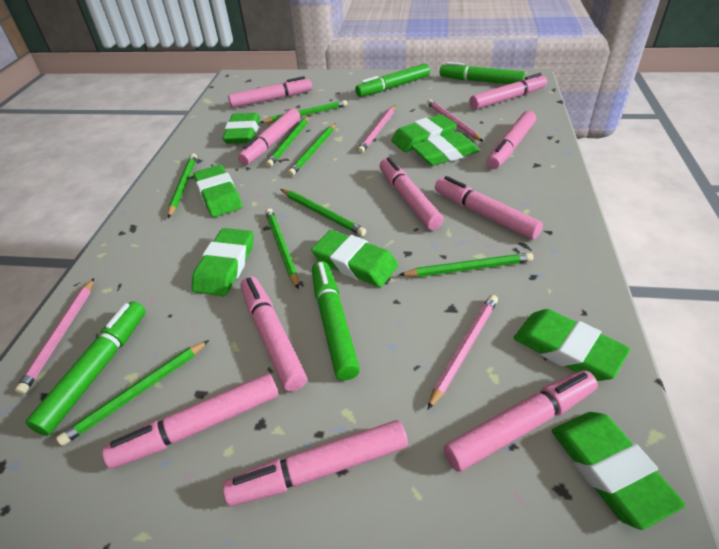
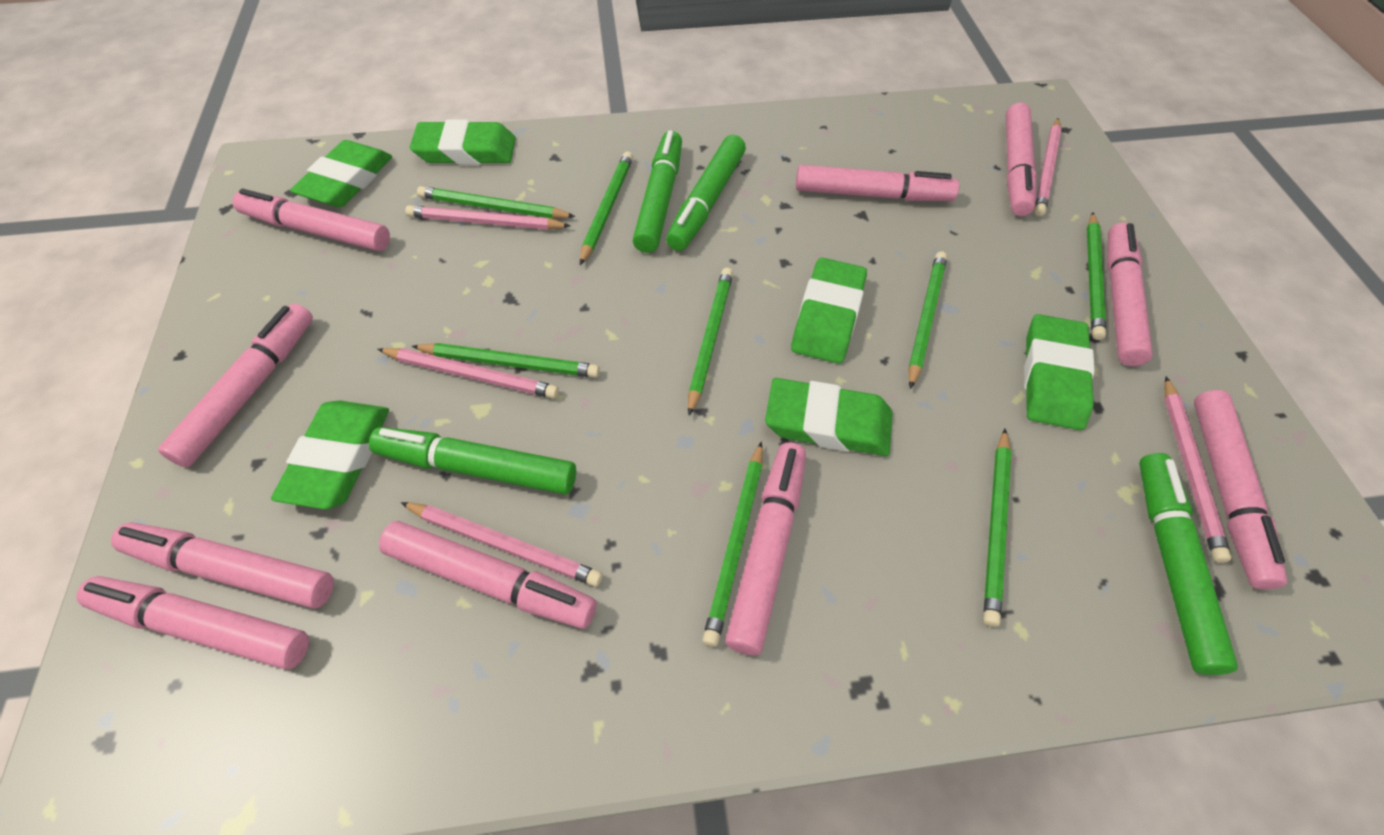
green eraser: 8 -> 6
pink pencil: 4 -> 5

